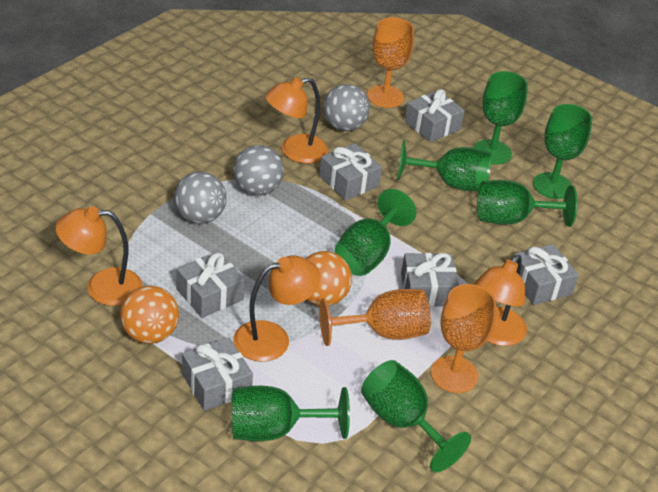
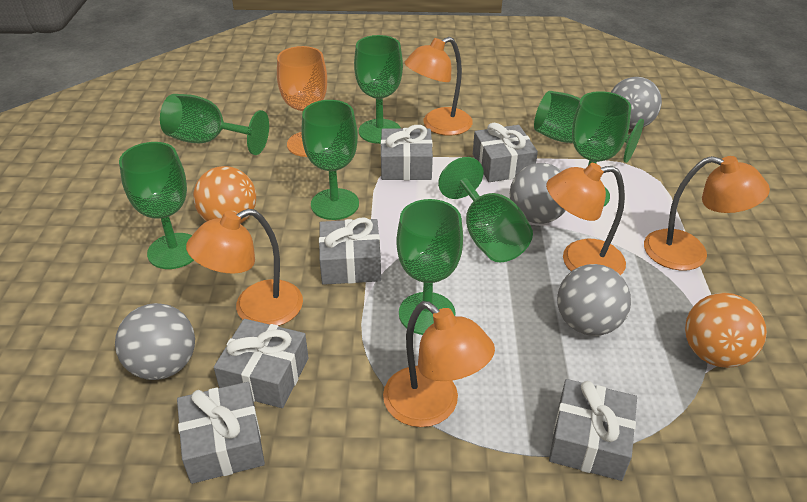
green goblet: 7 -> 8
grey ball: 3 -> 4
orange goblet: 3 -> 1
orange lamp: 4 -> 5

